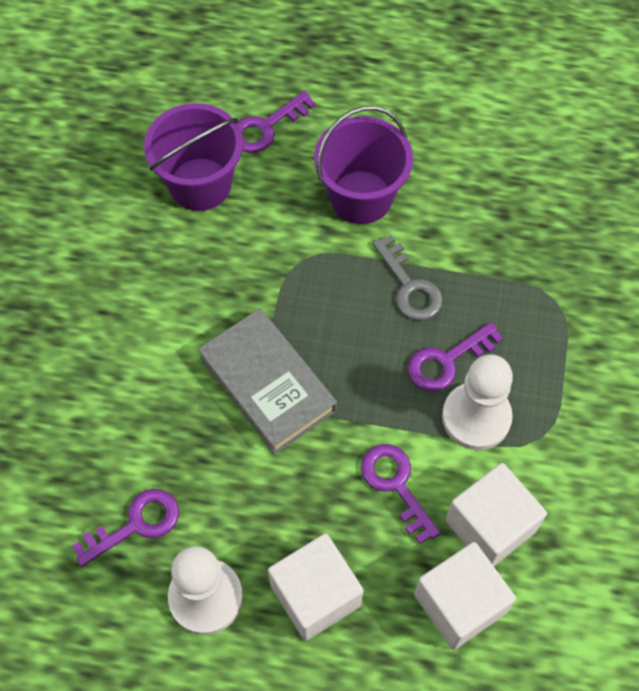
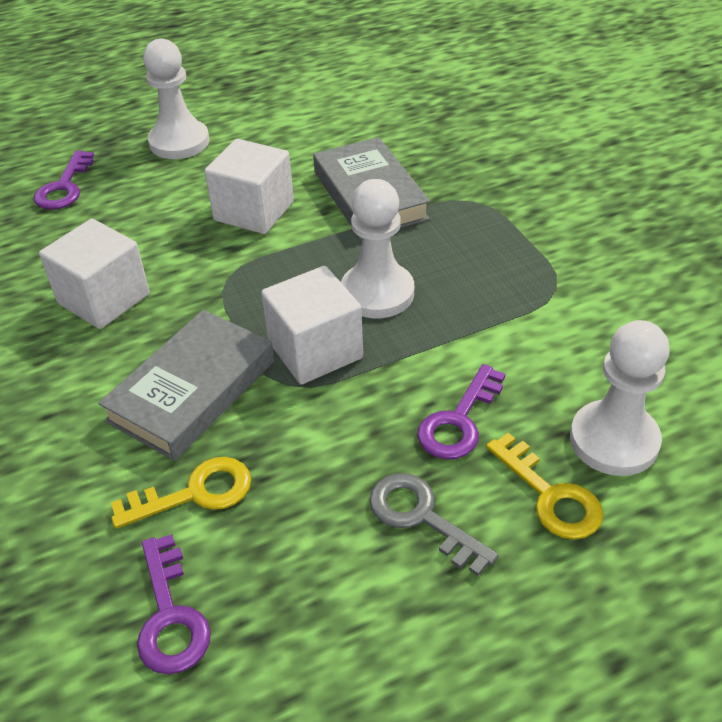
grey book: 1 -> 2
purple bucket: 2 -> 0
purple key: 4 -> 3
white pawn: 2 -> 3
yellow key: 0 -> 2

